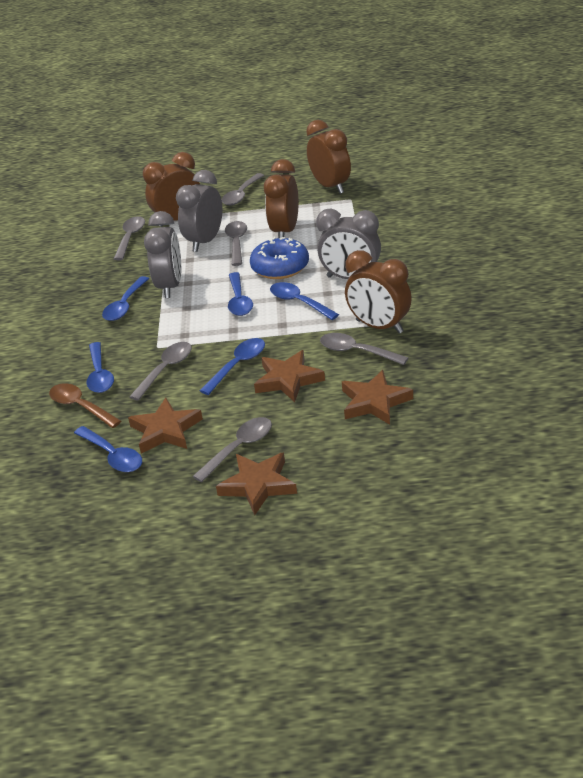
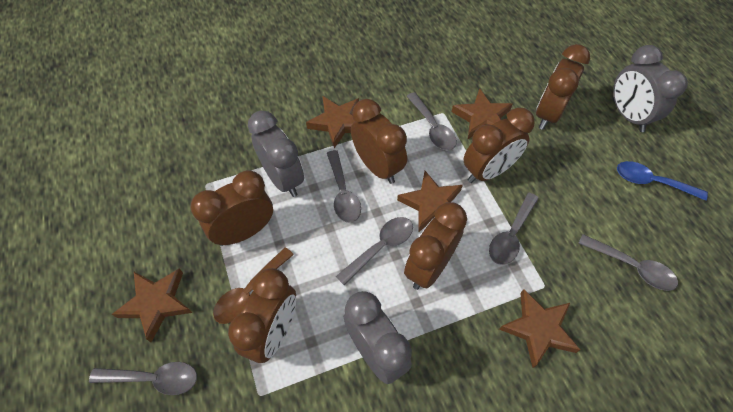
blue donut: 1 -> 0
blue spoon: 6 -> 1
brown clock: 4 -> 6
brown star: 4 -> 5

